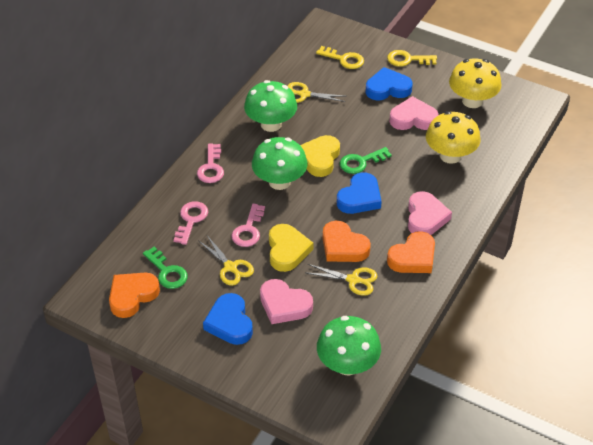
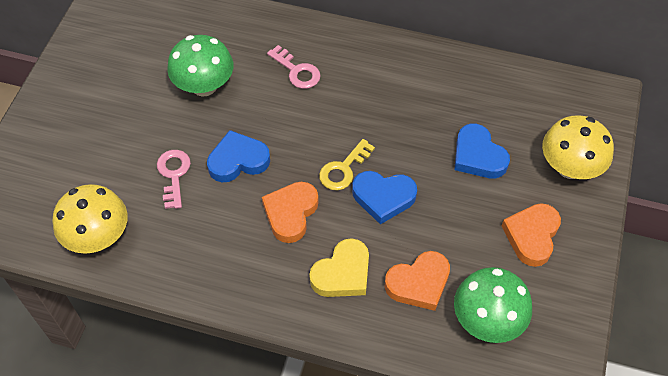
green key: 2 -> 0
green mushroom: 3 -> 2
pink heart: 3 -> 0
pink key: 3 -> 2
yellow heart: 2 -> 1
yellow key: 2 -> 1
yellow scissors: 3 -> 0

